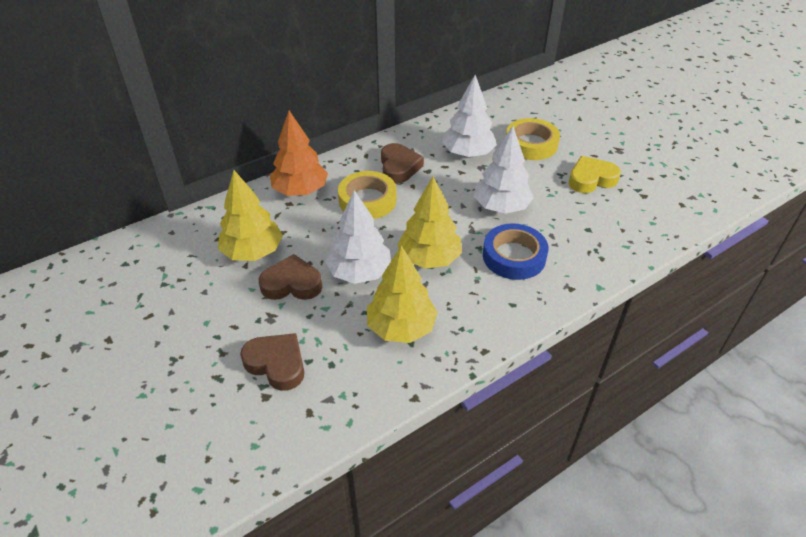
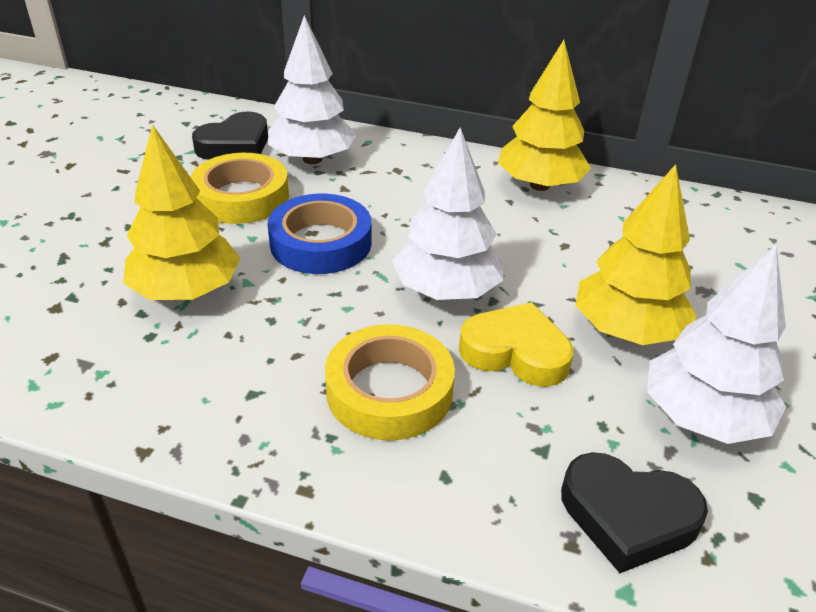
black heart: 0 -> 2
brown heart: 3 -> 0
orange tree: 1 -> 0

